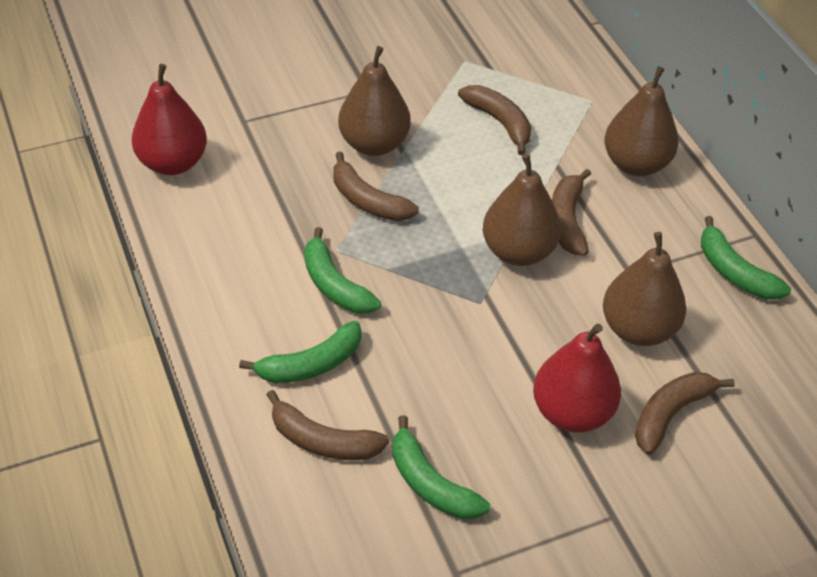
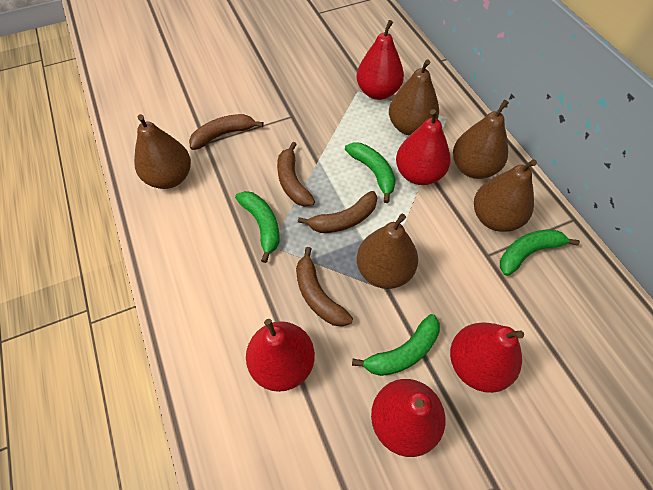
brown banana: 5 -> 4
brown pear: 4 -> 5
red pear: 2 -> 5

